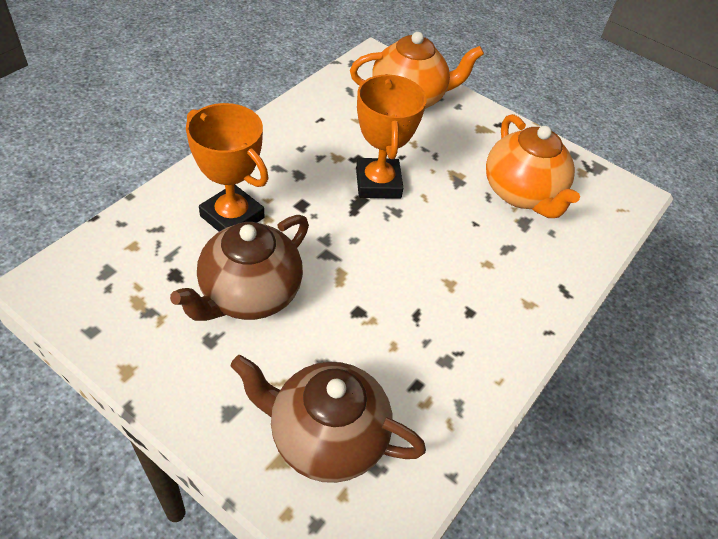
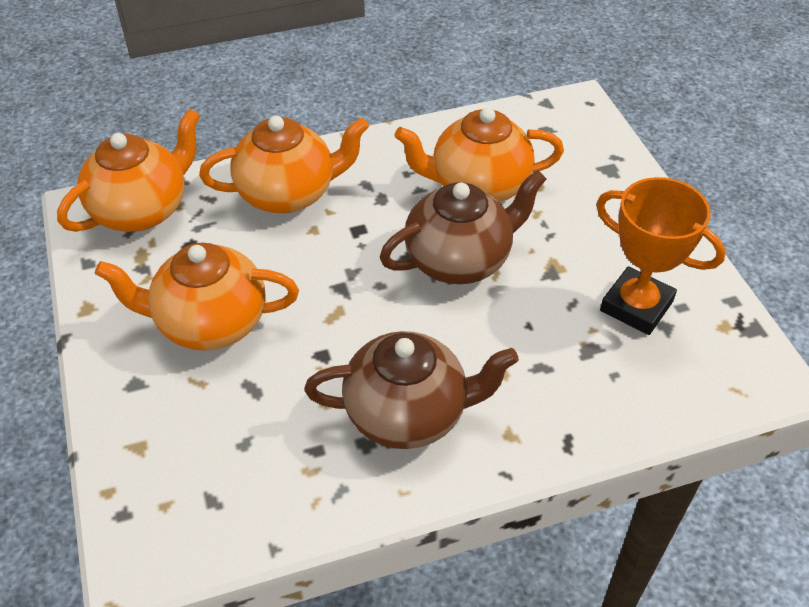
orange teapot: 2 -> 4
orange trophy: 2 -> 1

